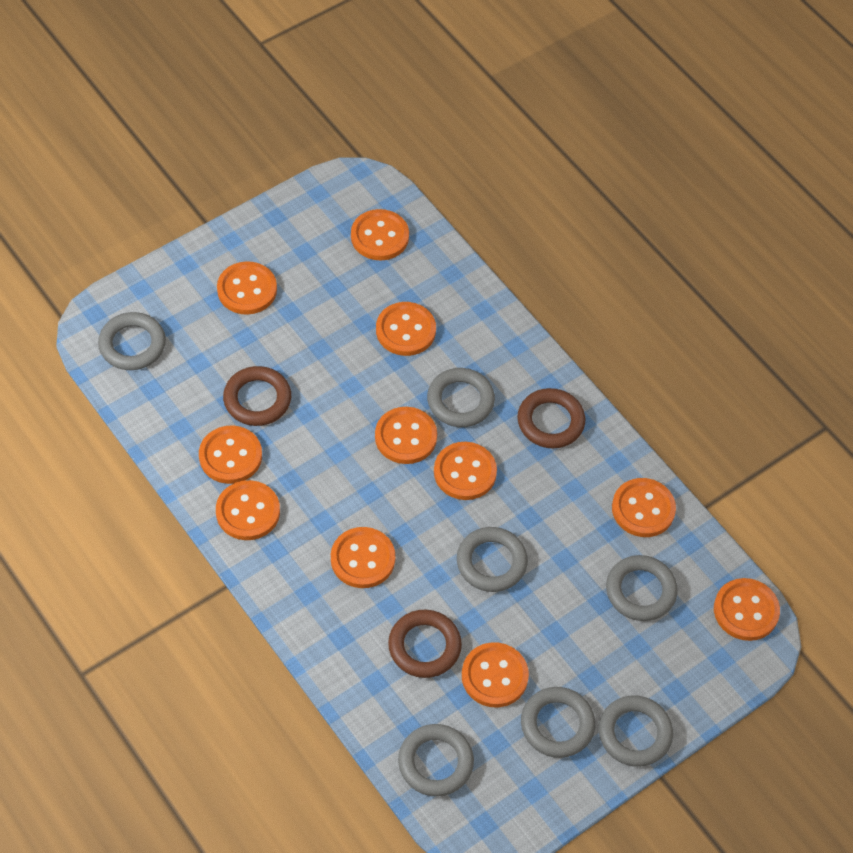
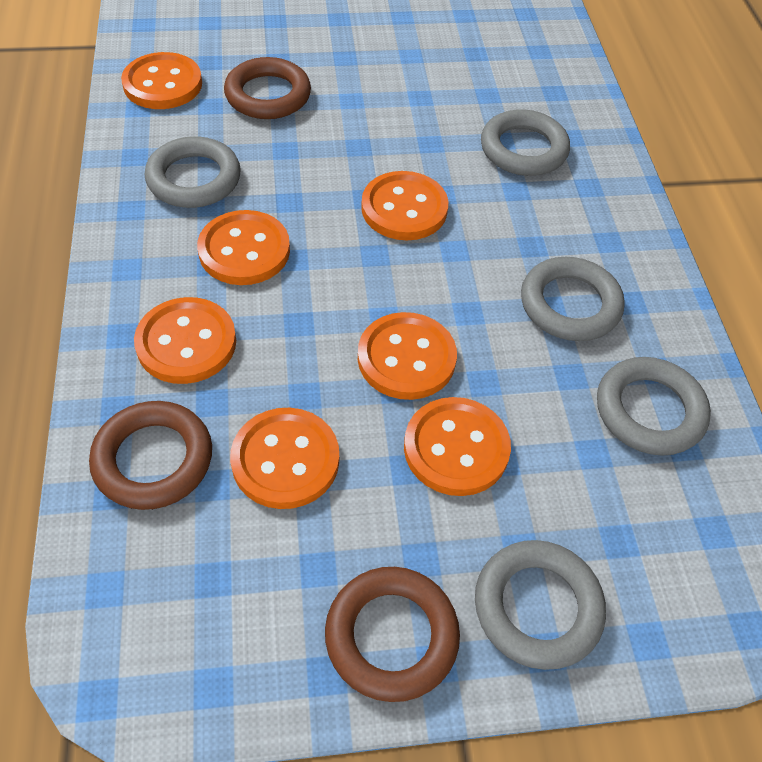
grey ring: 7 -> 5
orange button: 11 -> 7

